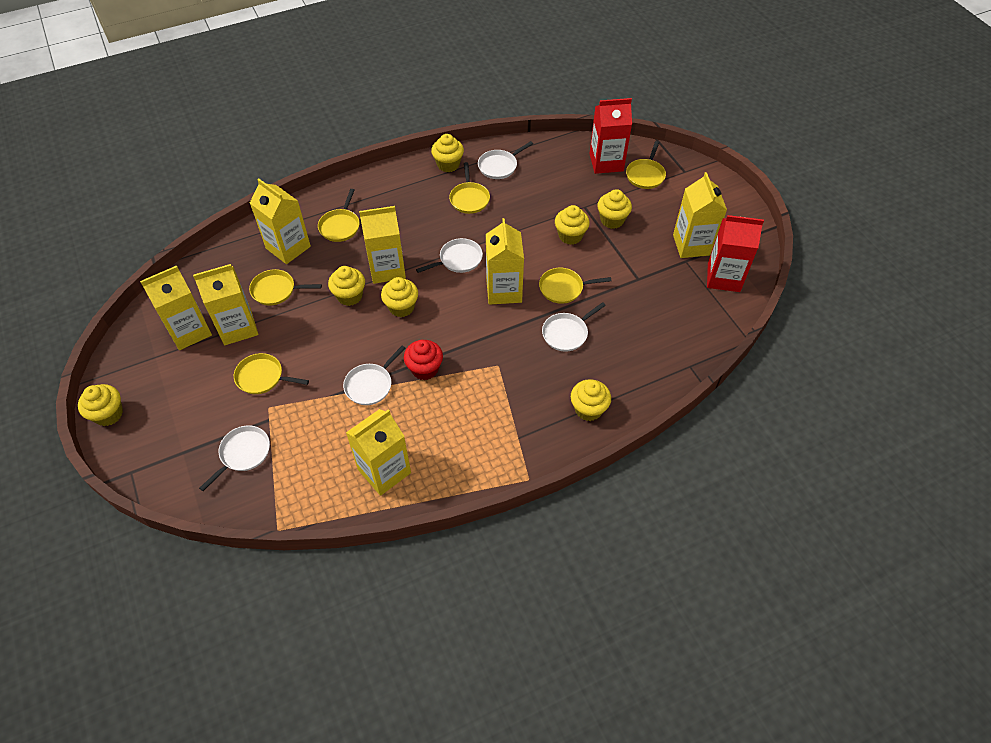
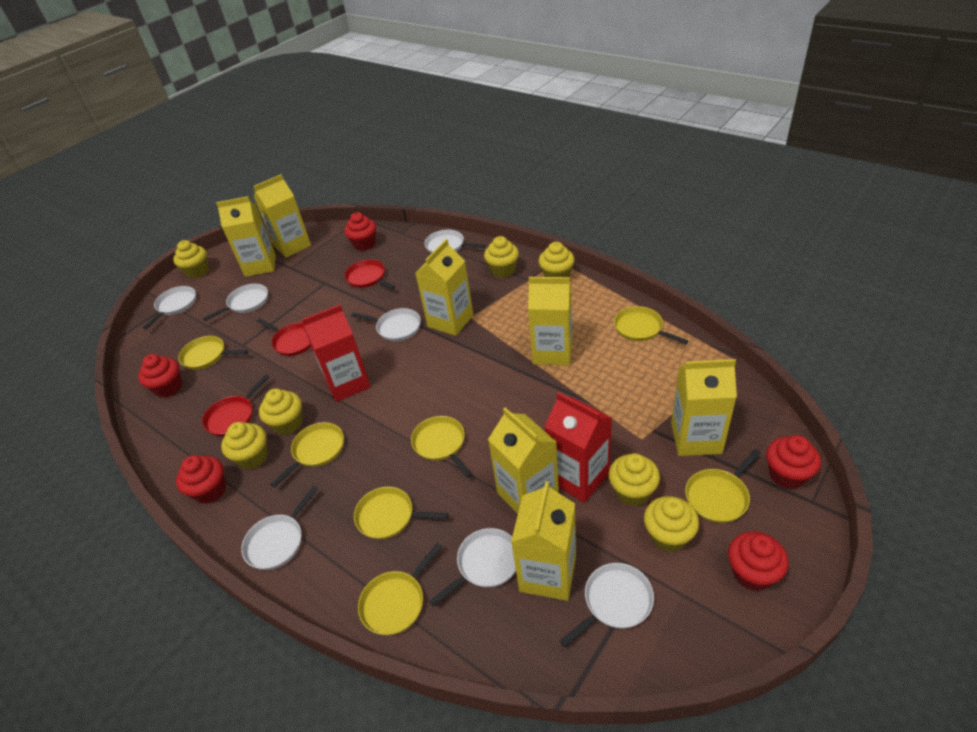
red cupcake: 1 -> 5
red pan: 0 -> 3
white pan: 5 -> 7
yellow pan: 6 -> 7

